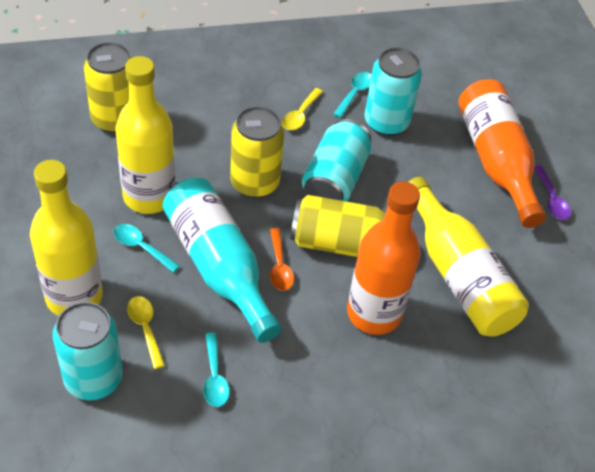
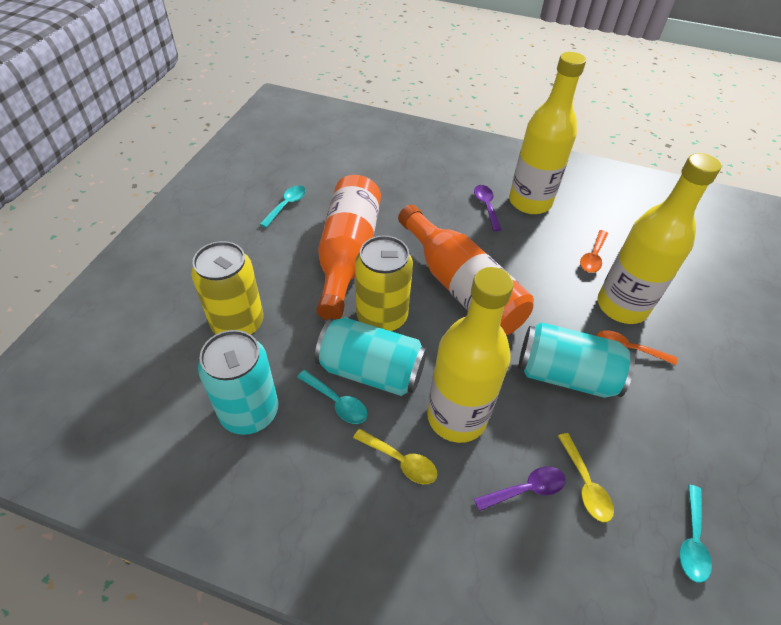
orange spoon: 1 -> 2
purple spoon: 1 -> 2
turquoise bottle: 1 -> 0
yellow can: 3 -> 2

